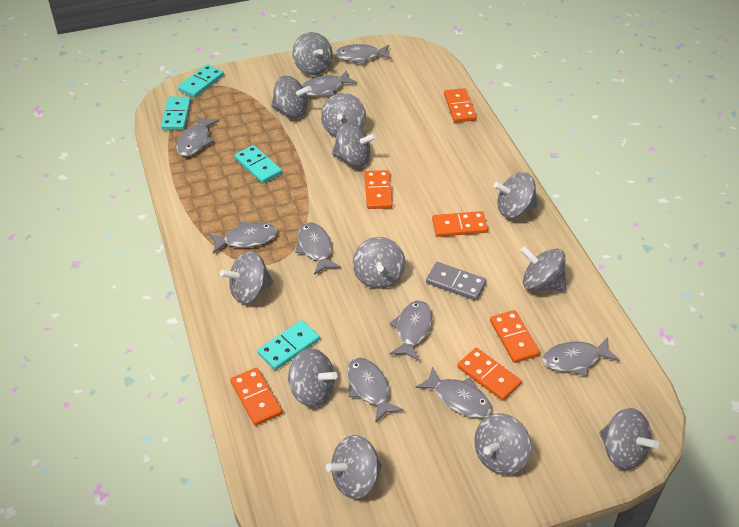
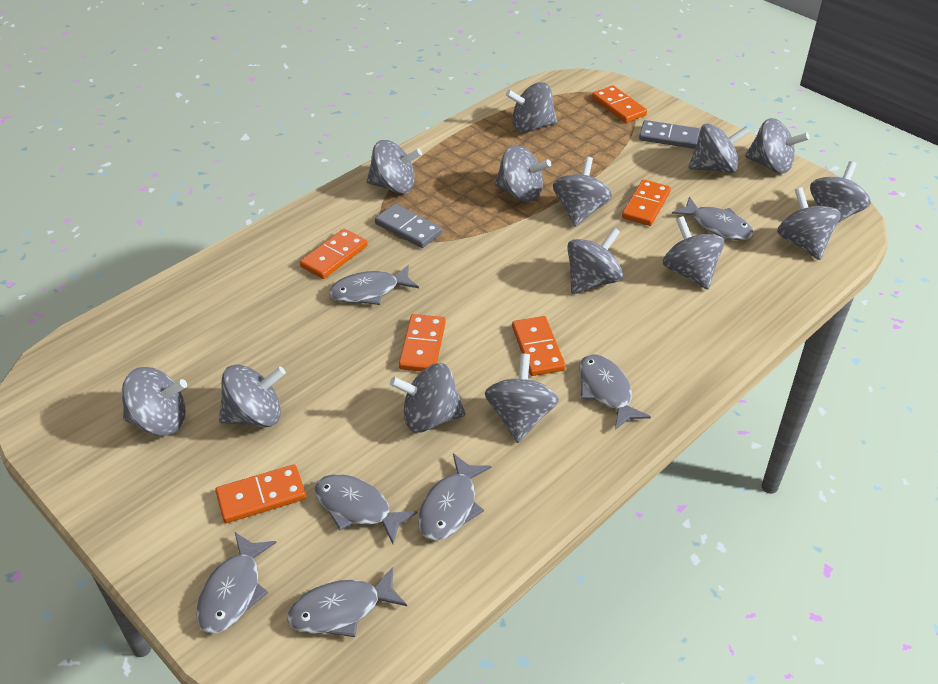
grey domino: 1 -> 2
grey fish: 9 -> 7
grey spinning top: 12 -> 14
turquoise domino: 4 -> 0

